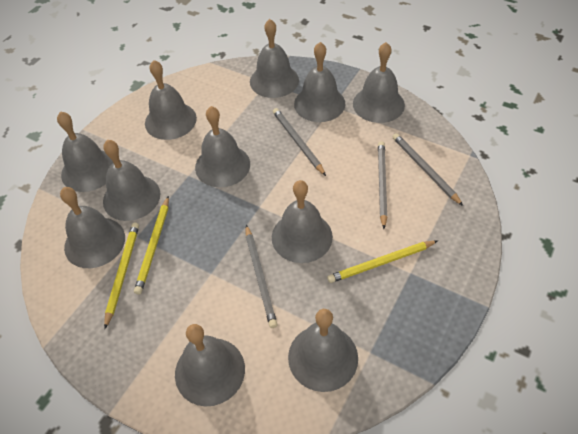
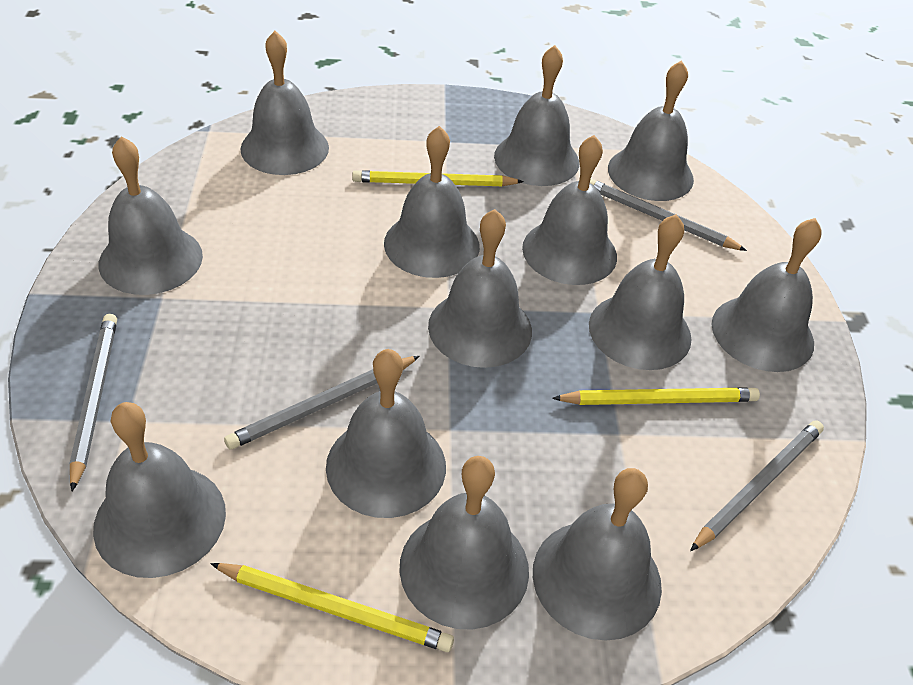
grey bell: 11 -> 13

